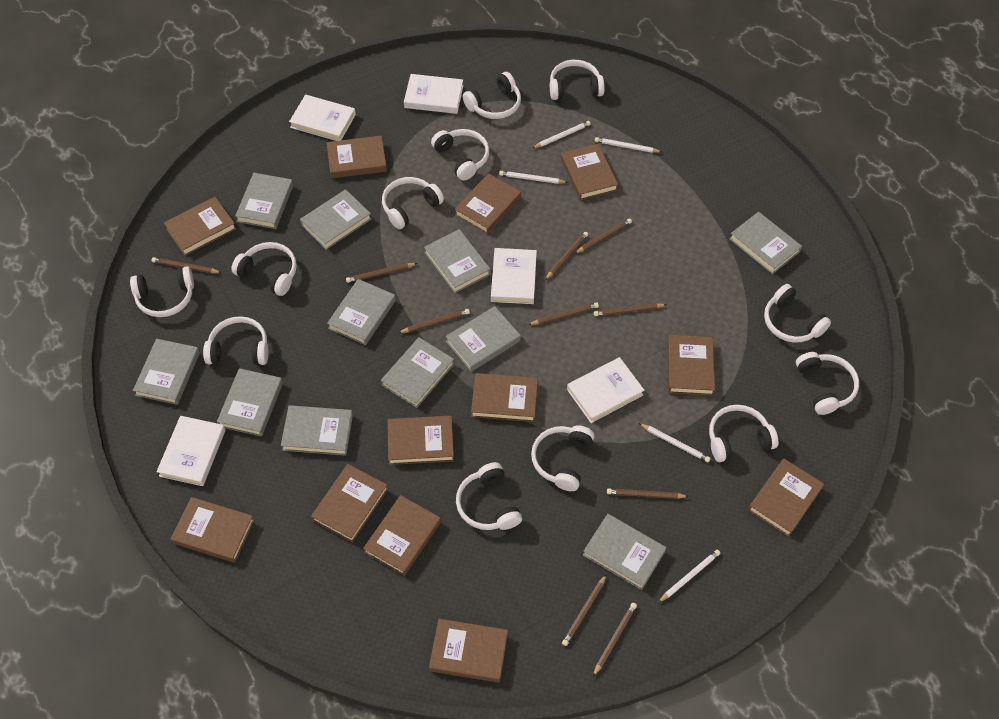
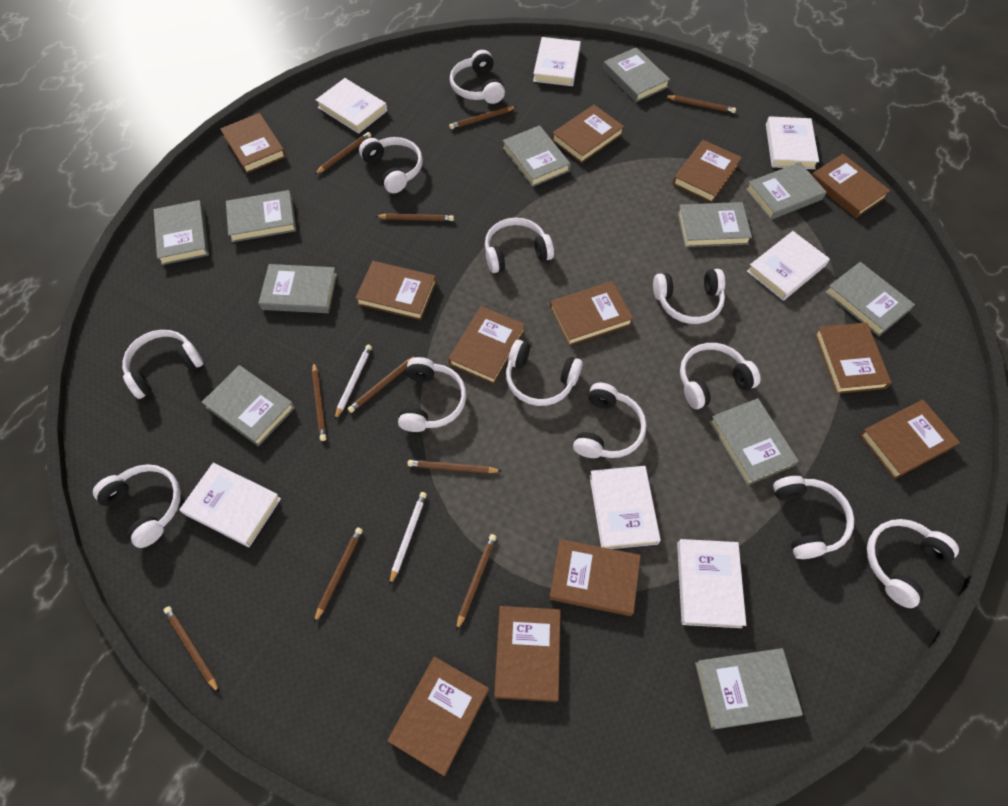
white book: 5 -> 7
white pencil: 5 -> 2

